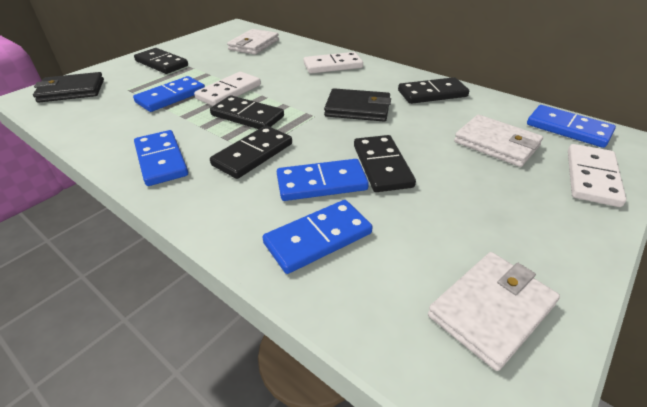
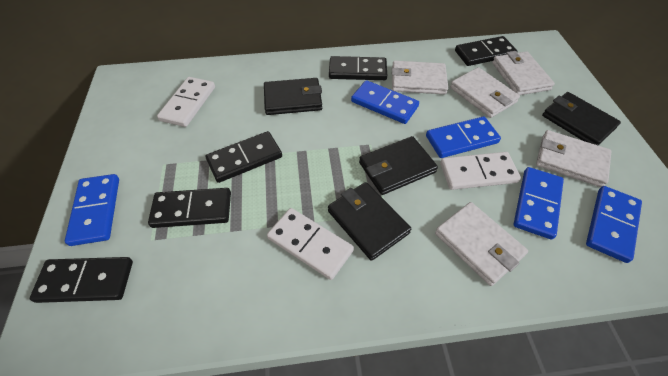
black wallet: 2 -> 4
white wallet: 3 -> 5

